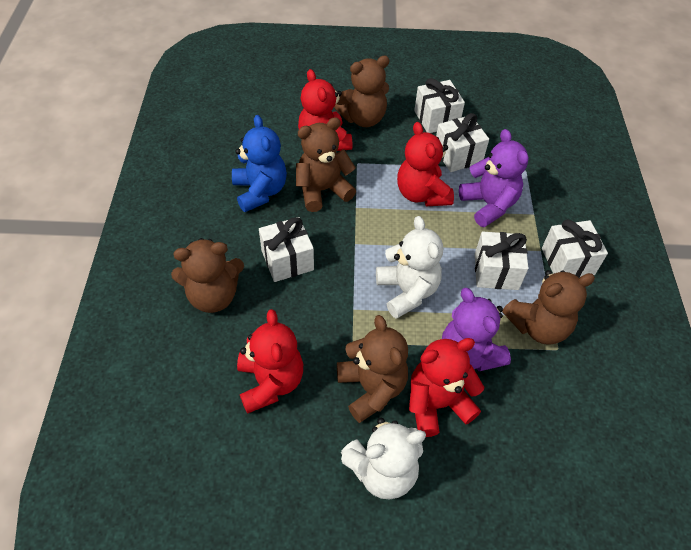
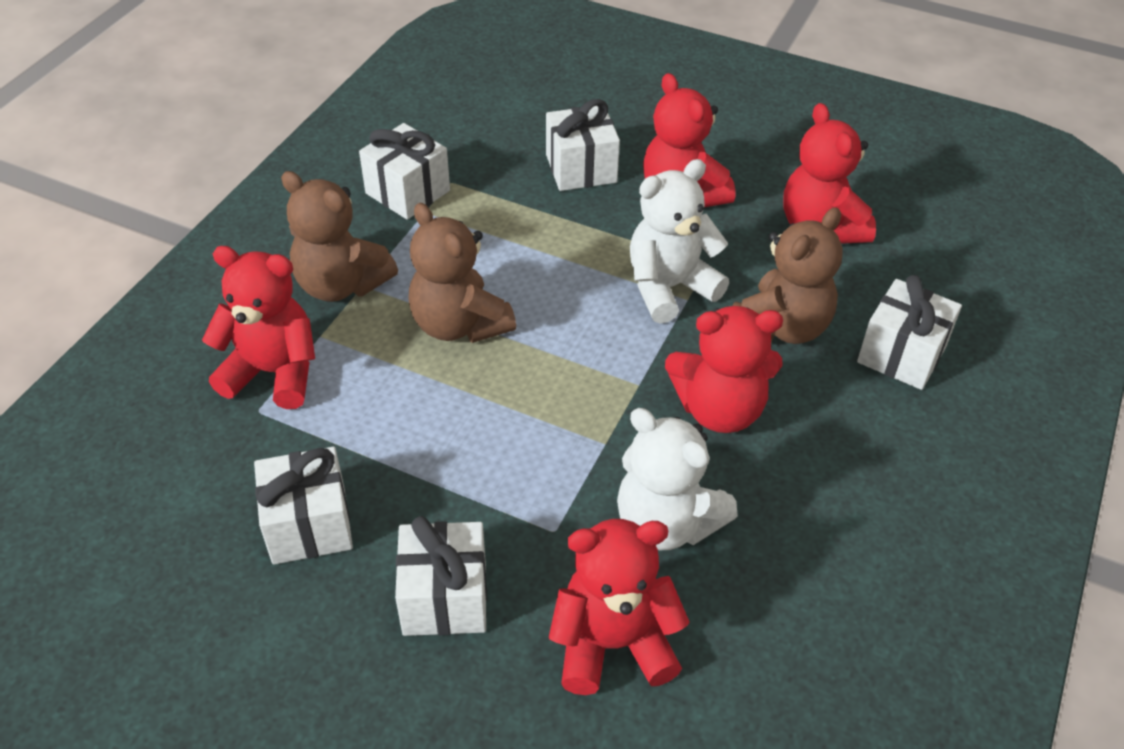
blue teddy bear: 1 -> 0
brown teddy bear: 5 -> 3
purple teddy bear: 2 -> 0
red teddy bear: 4 -> 5

